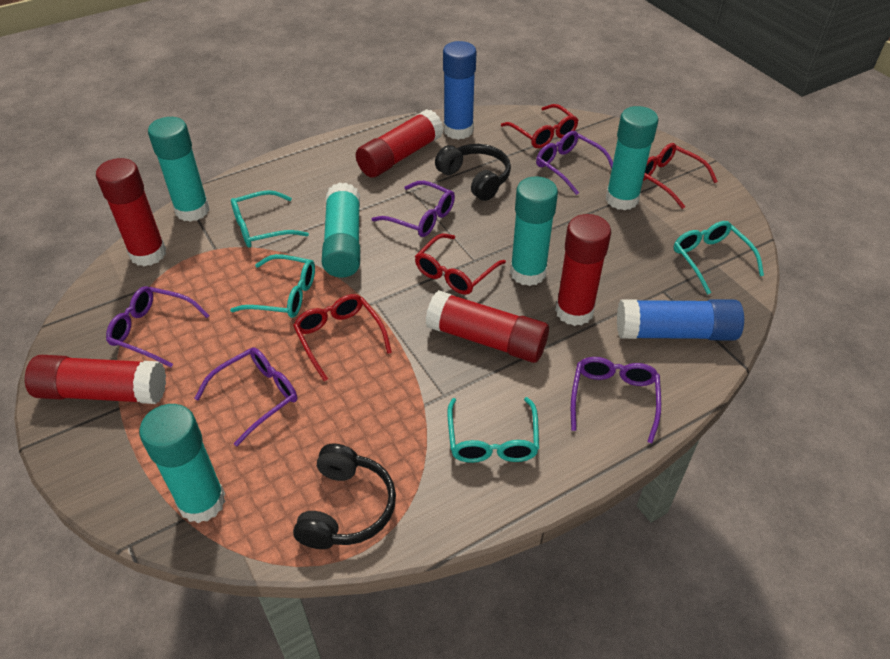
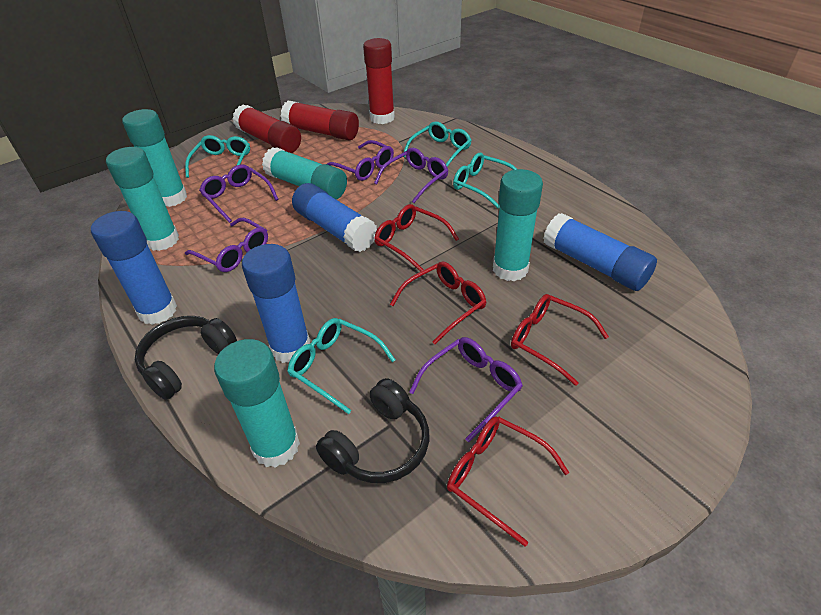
blue glue stick: 2 -> 4
red glue stick: 5 -> 3

